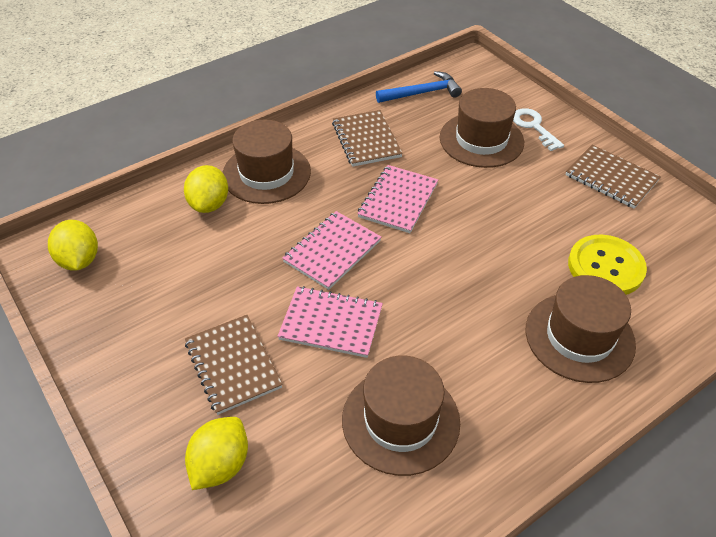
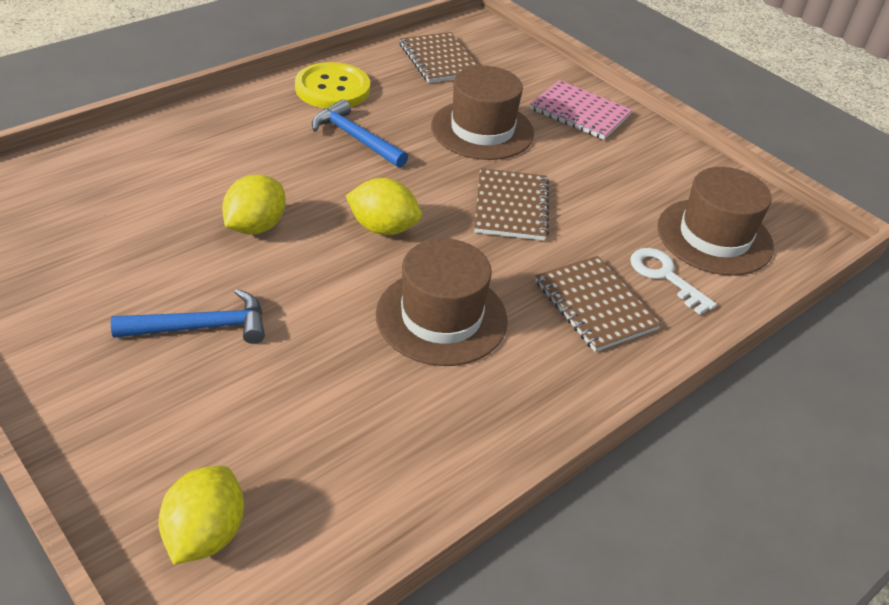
blue hammer: 1 -> 2
brown hat: 4 -> 3
pink notebook: 3 -> 1

